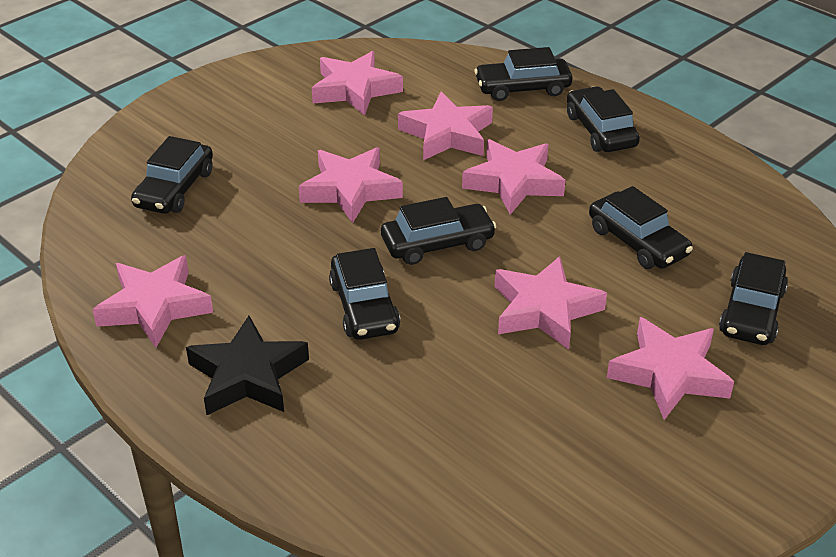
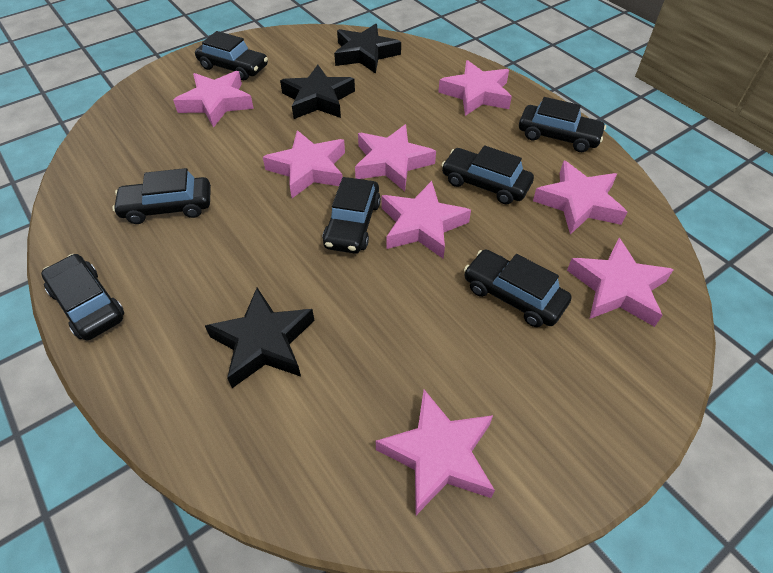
black star: 1 -> 3
pink star: 7 -> 8

